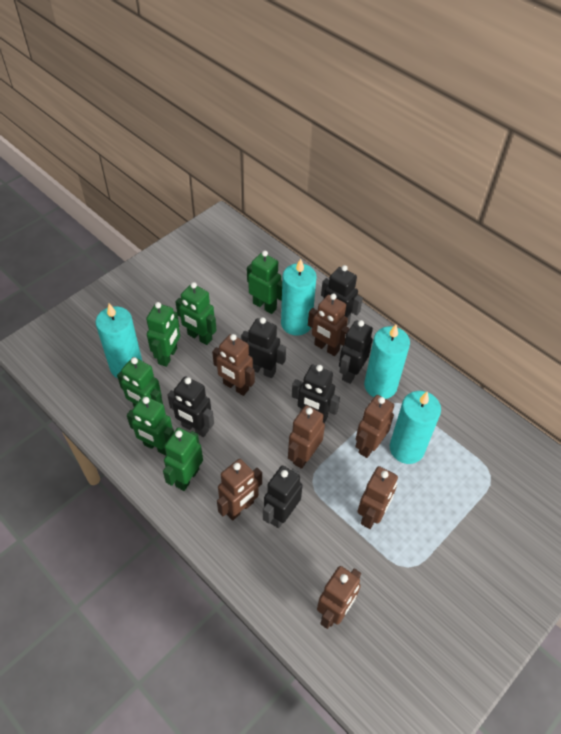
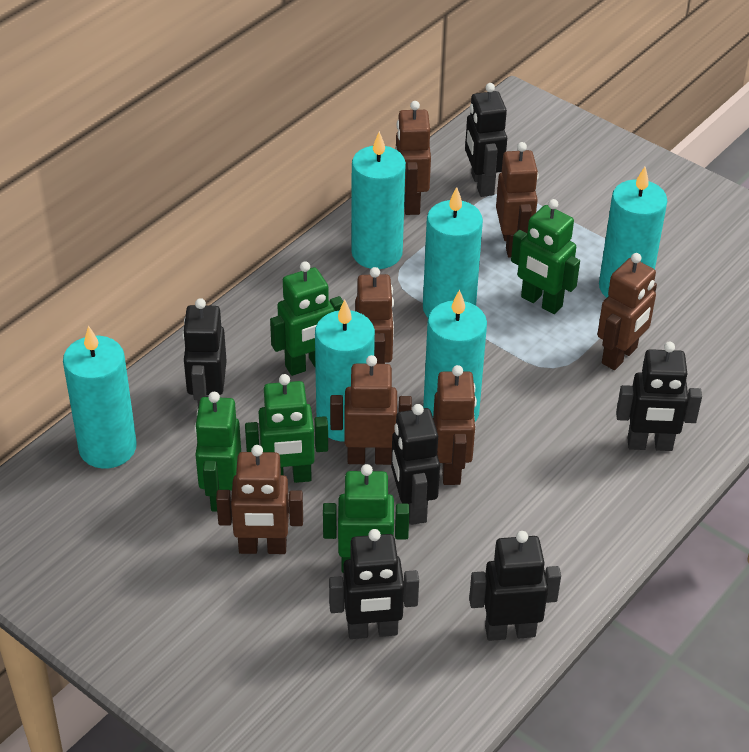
green robot: 6 -> 5
turquoise candle: 4 -> 6

